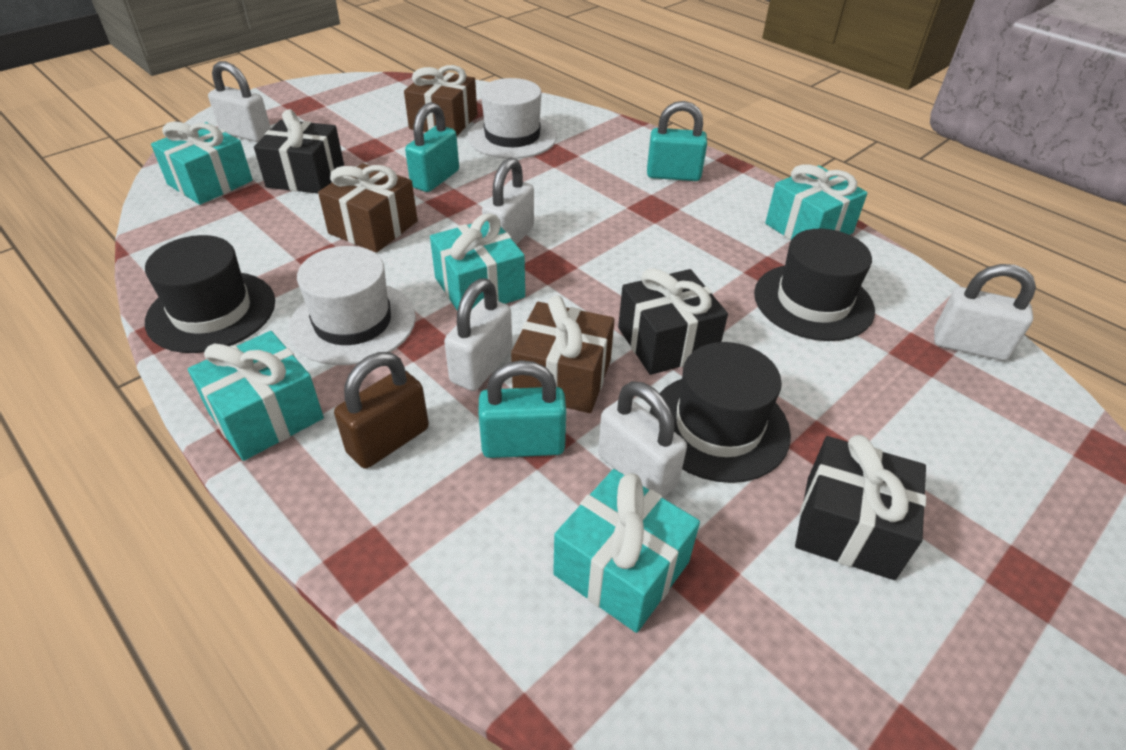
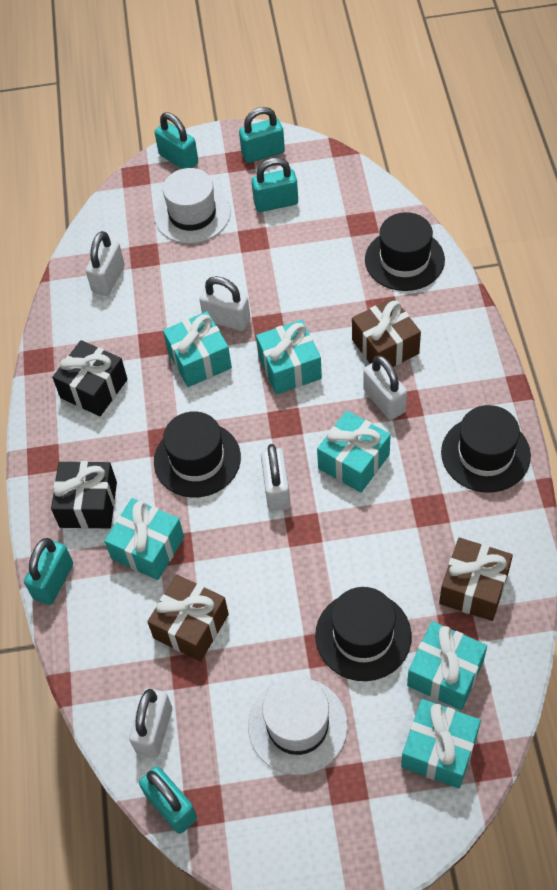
black gift: 3 -> 2
black hat: 3 -> 4
brown padlock: 1 -> 0
turquoise gift: 5 -> 6
turquoise padlock: 3 -> 5

